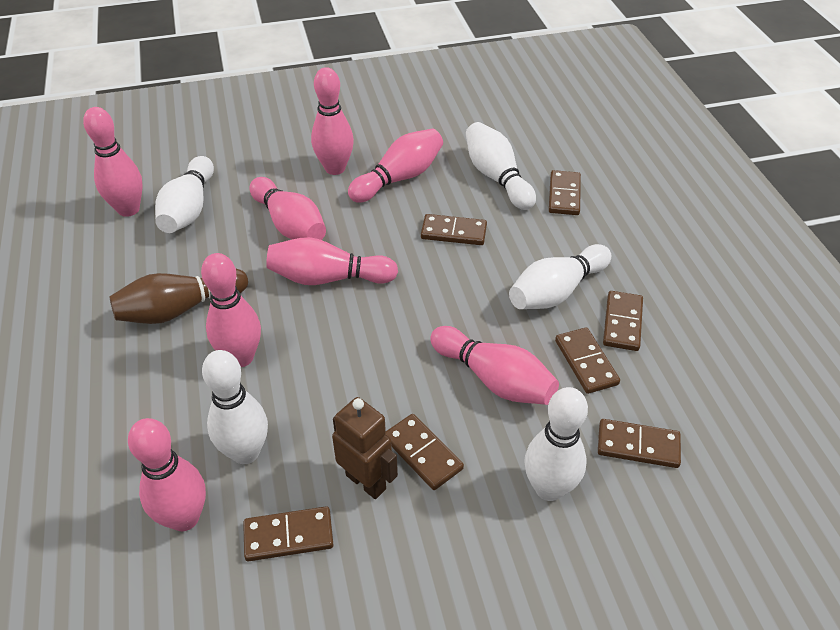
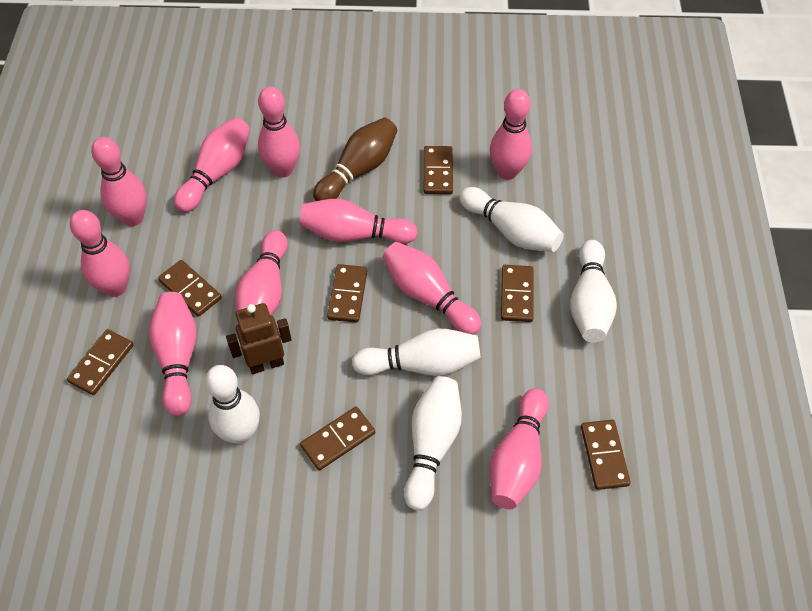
pink bowling pin: 8 -> 10

